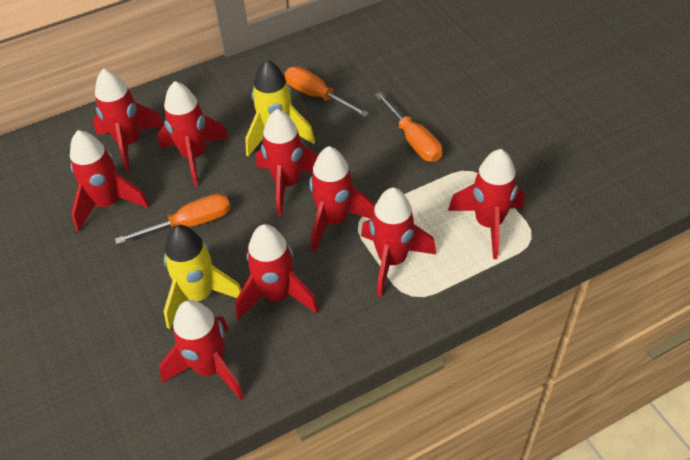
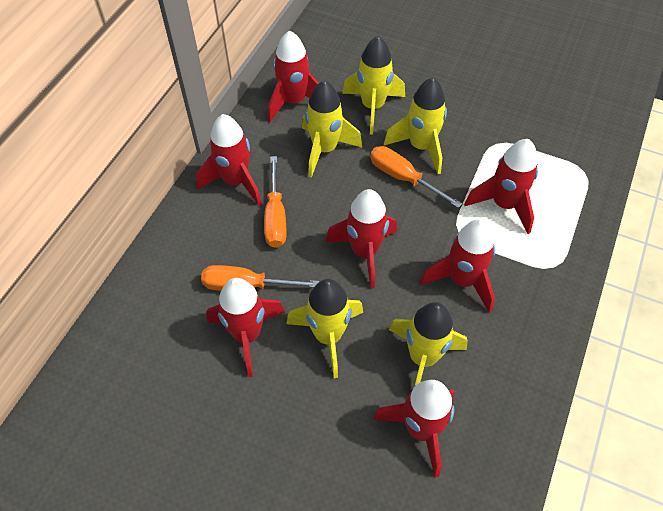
red rocket: 9 -> 7
yellow rocket: 2 -> 5

